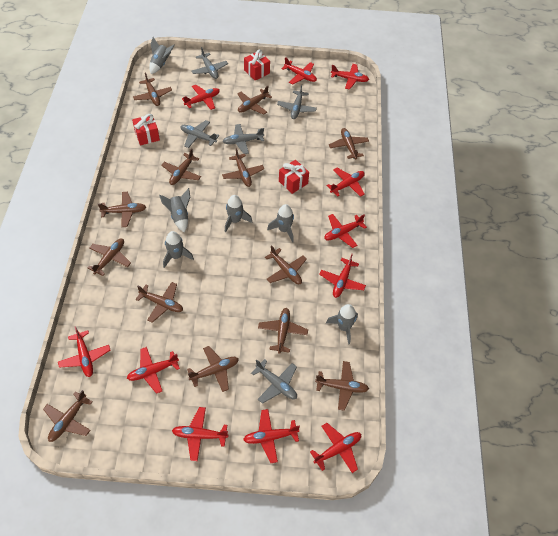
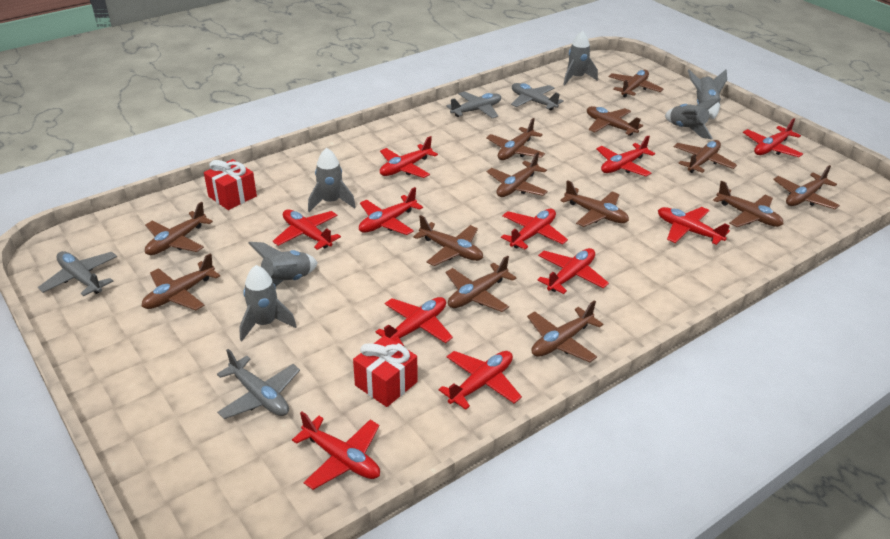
grey plane: 5 -> 4
red gift: 3 -> 2

